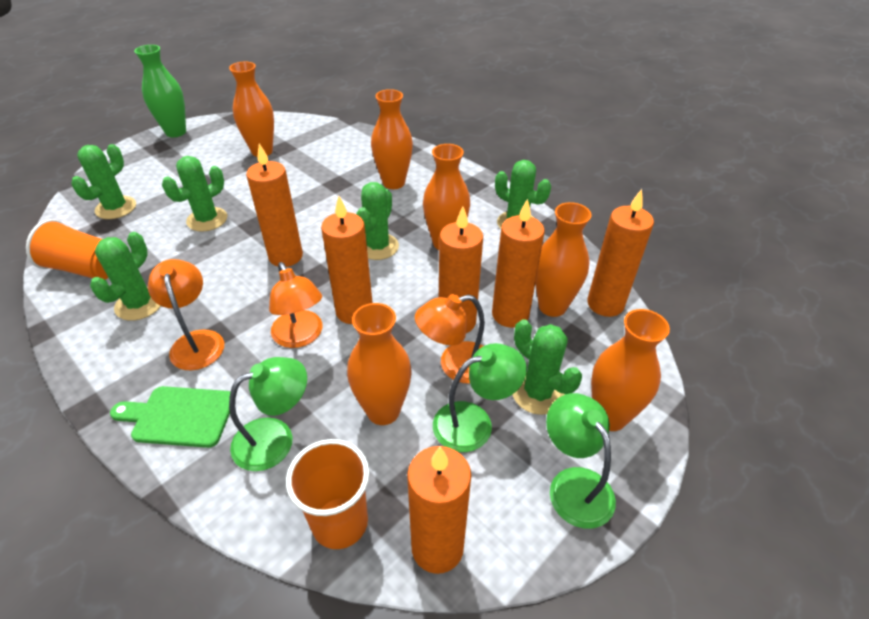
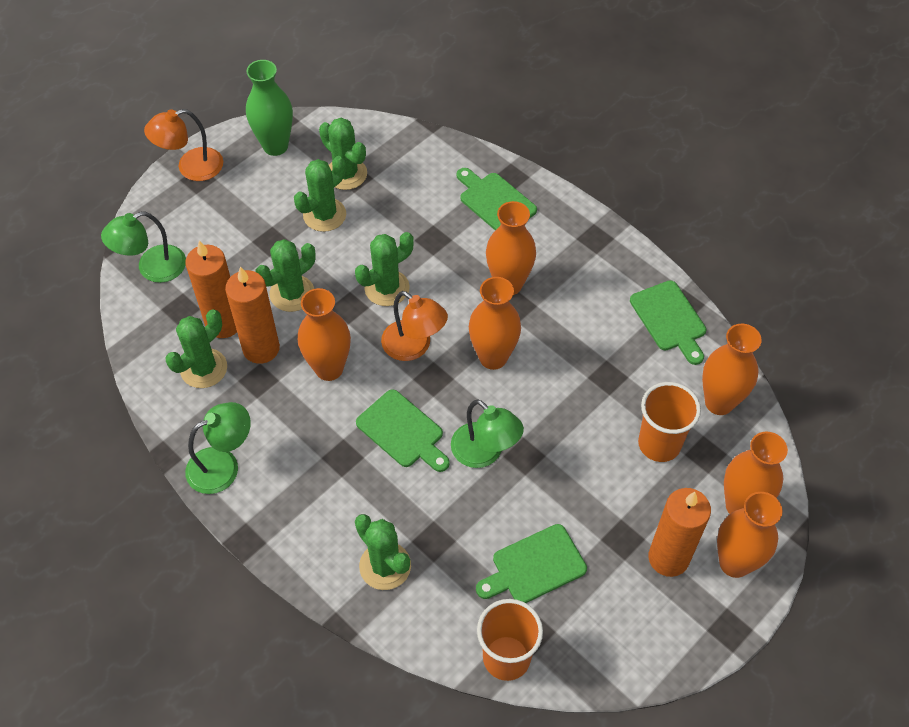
green cutting board: 1 -> 4
orange candle: 6 -> 3
orange lamp: 3 -> 2

